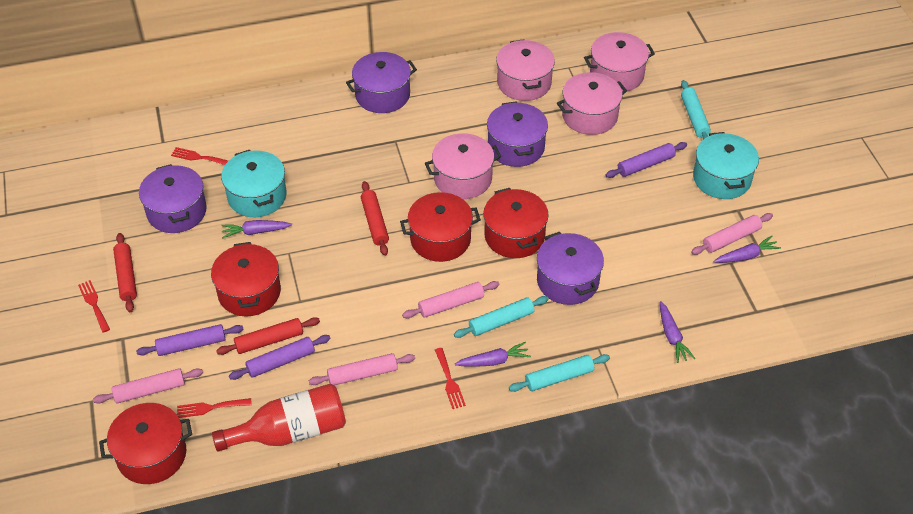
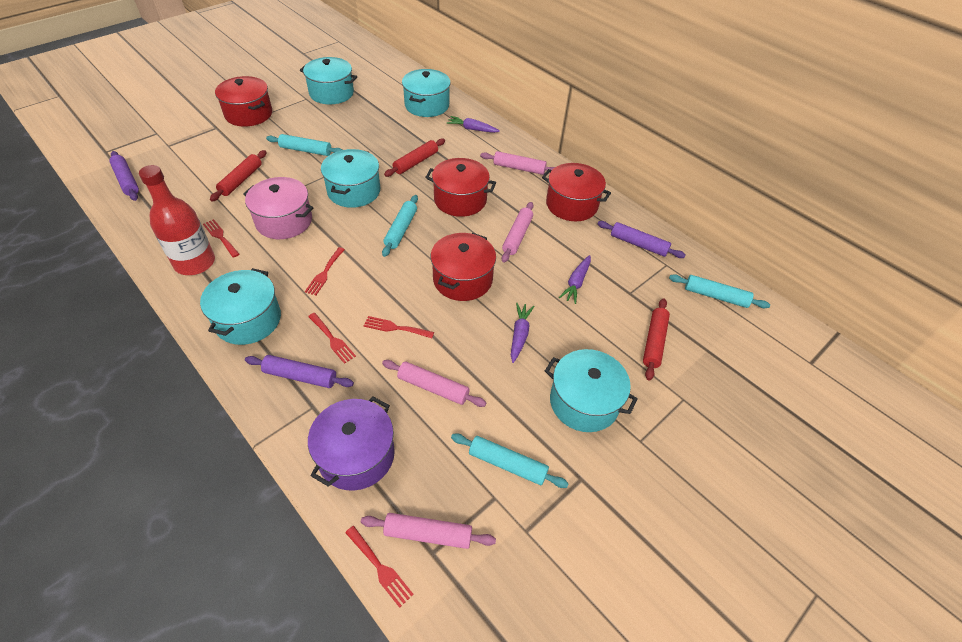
pink pot: 4 -> 1
purple carrot: 4 -> 3
purple pot: 4 -> 1
red fork: 4 -> 5
turquoise pot: 2 -> 5
turquoise rolling pin: 3 -> 4

